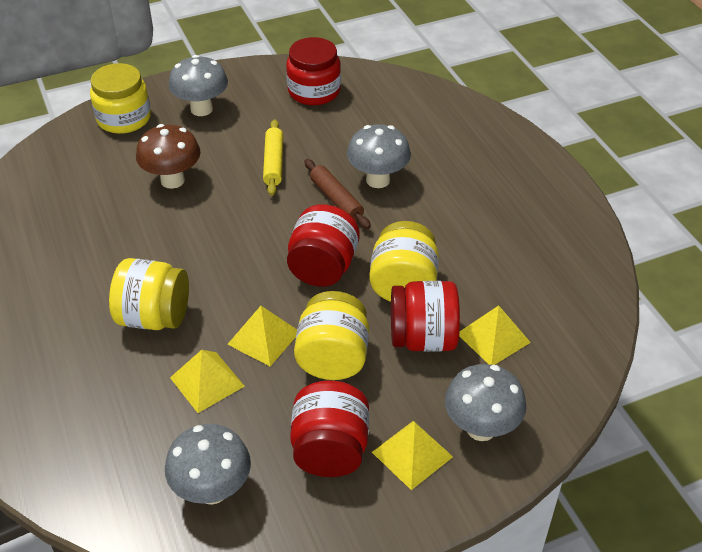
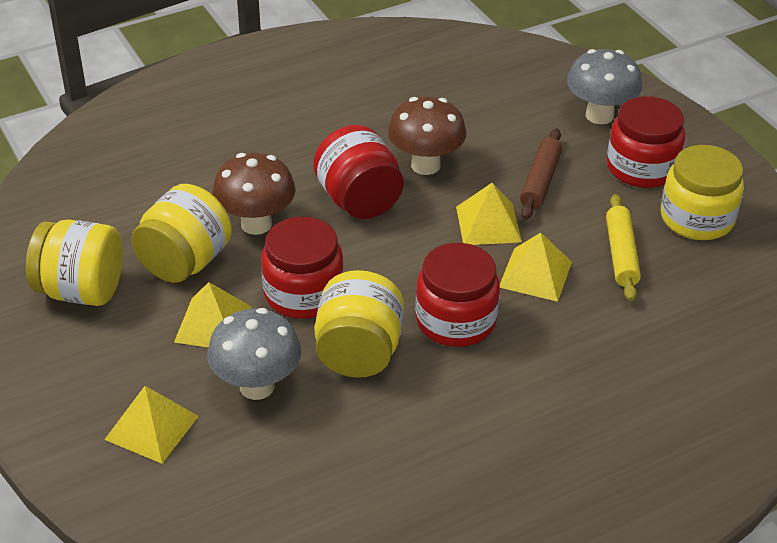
brown mushroom: 1 -> 2
grey mushroom: 4 -> 2

